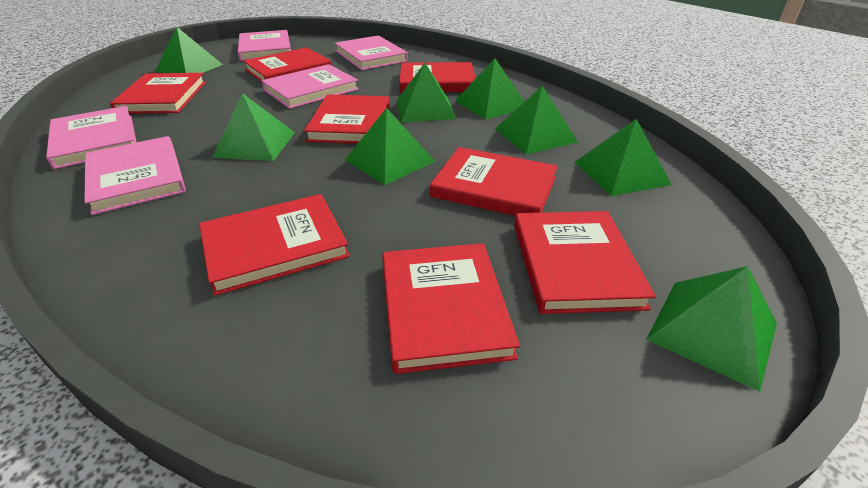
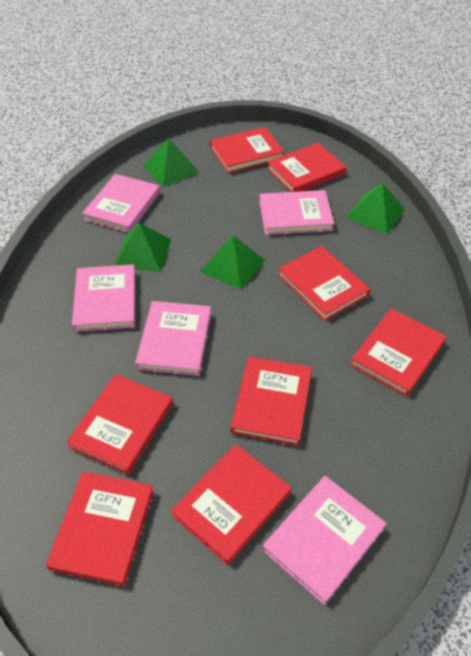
green pyramid: 8 -> 4

